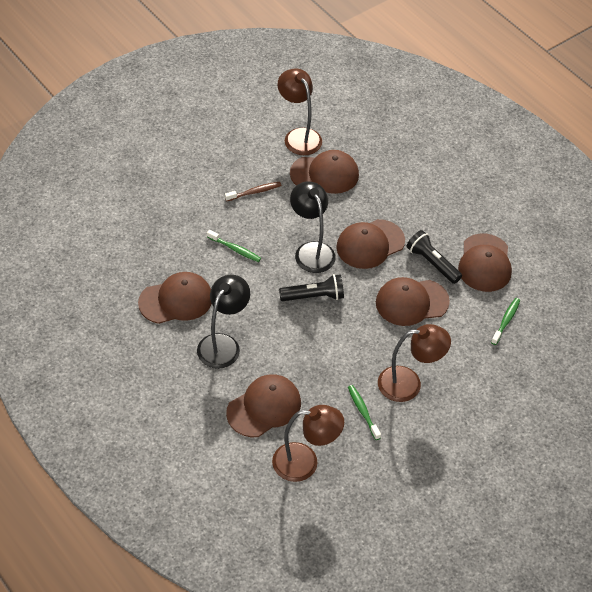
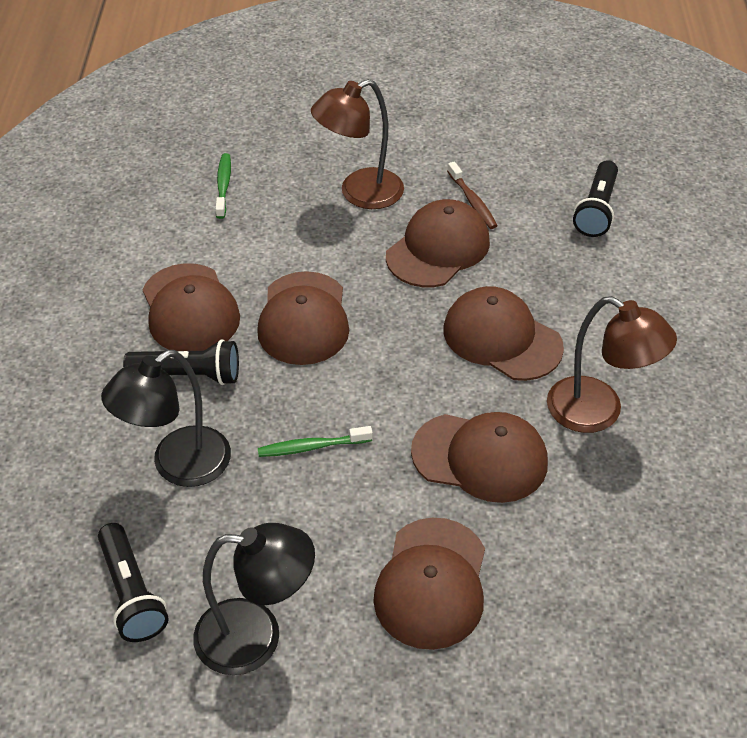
black flashlight: 2 -> 3
brown lamp: 3 -> 2
green toothbrush: 3 -> 2

